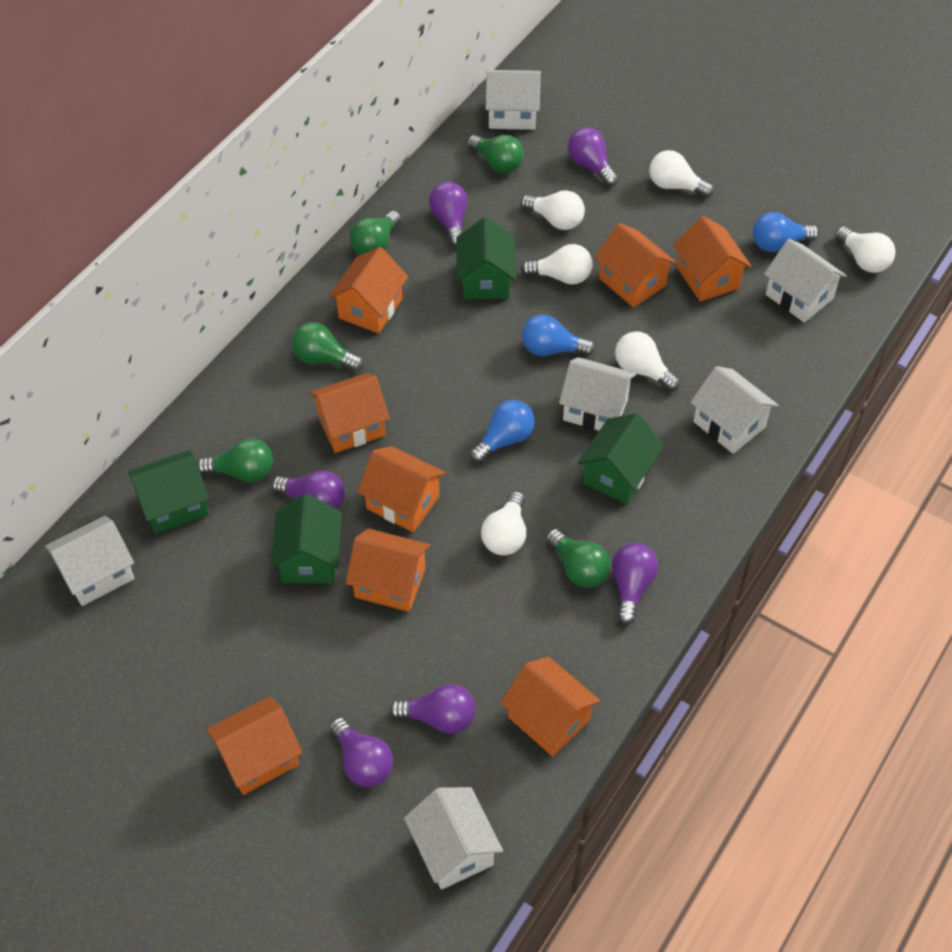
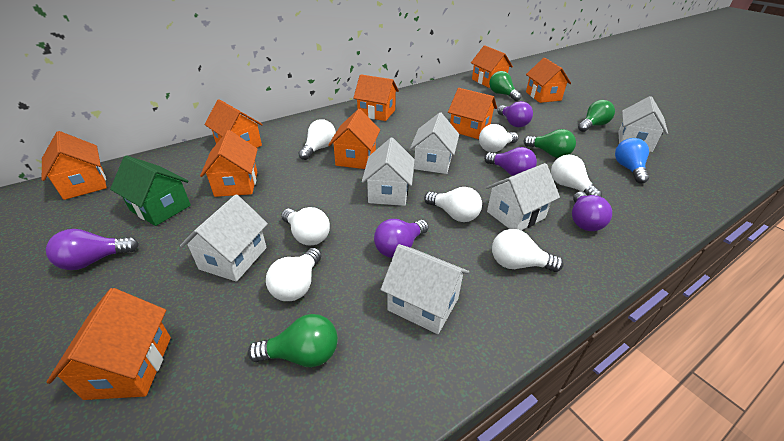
blue light bulb: 3 -> 1
green house: 4 -> 1
green light bulb: 5 -> 4
orange house: 8 -> 9
purple light bulb: 6 -> 5
white light bulb: 6 -> 7

